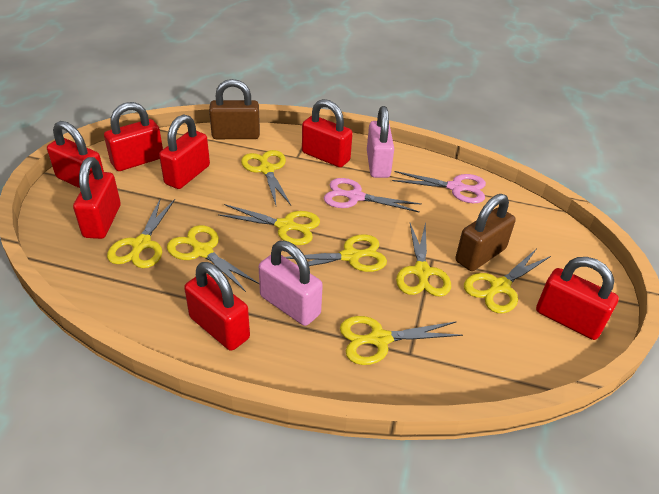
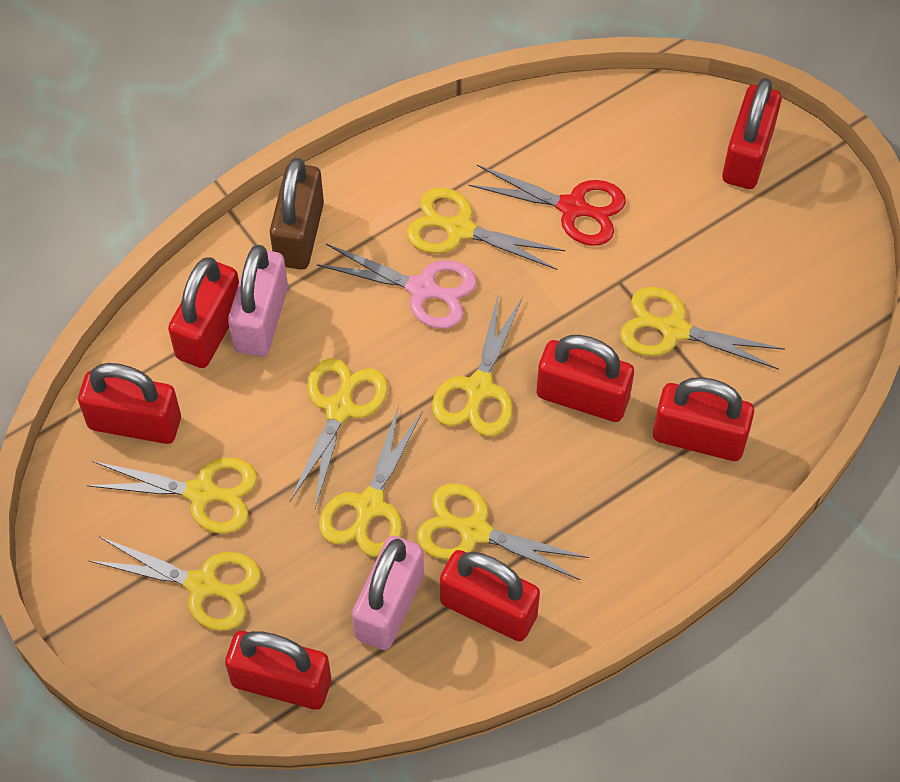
brown padlock: 2 -> 1
pink scissors: 2 -> 1
red scissors: 0 -> 1

